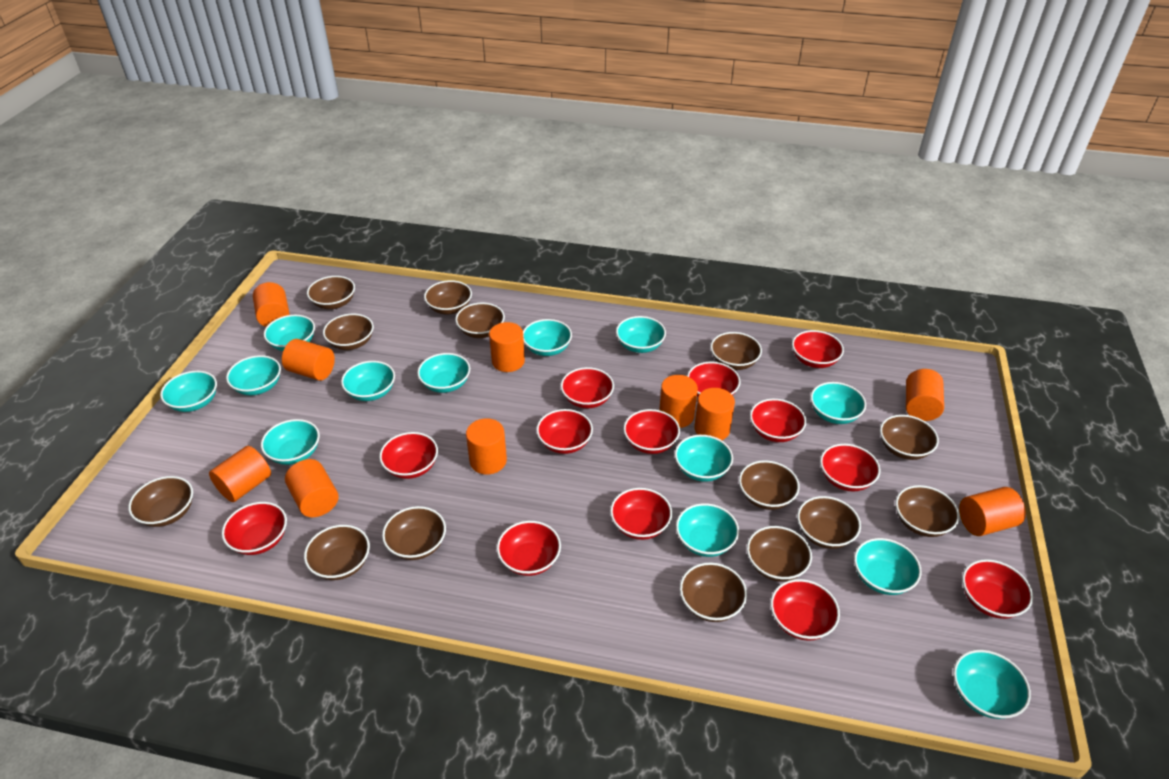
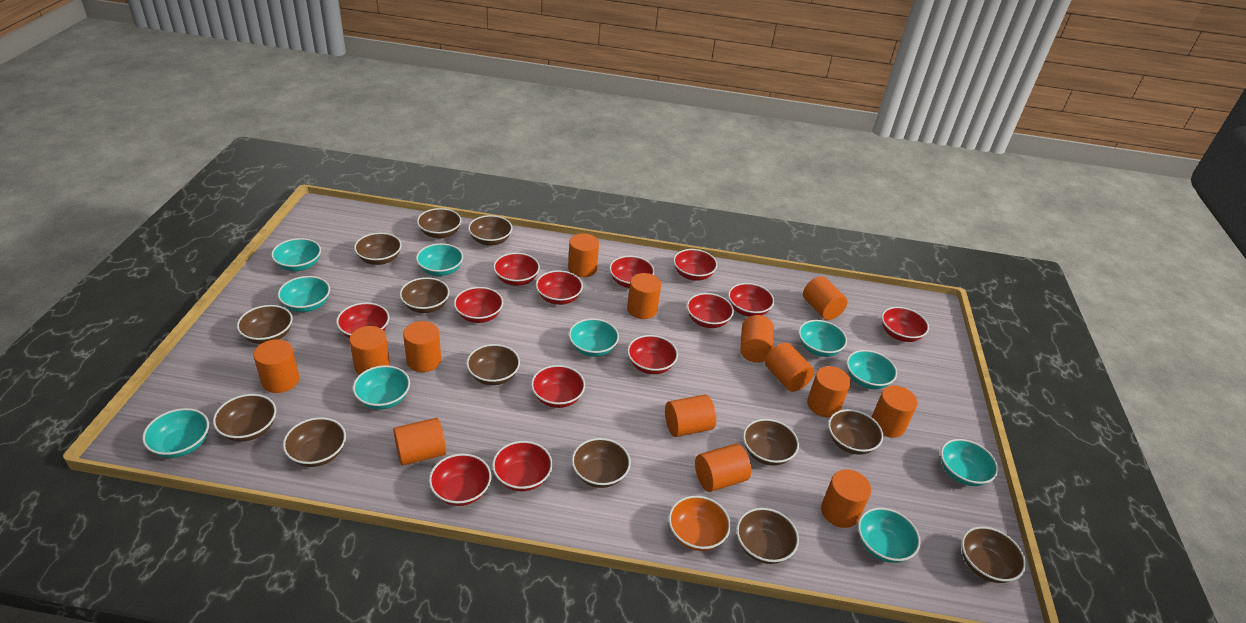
brown bowl: 14 -> 13
orange bowl: 0 -> 1
orange cylinder: 10 -> 14
turquoise bowl: 13 -> 10

